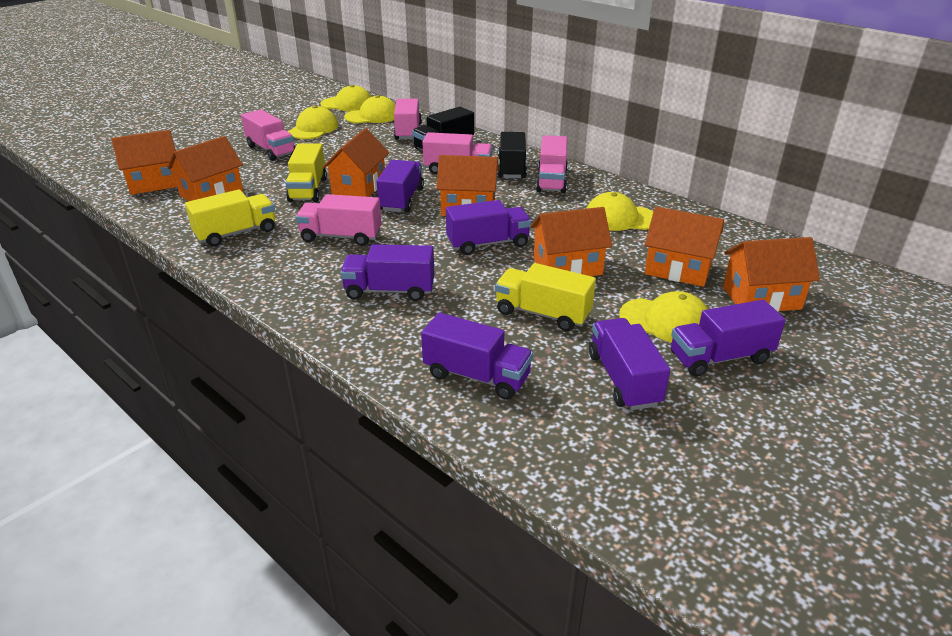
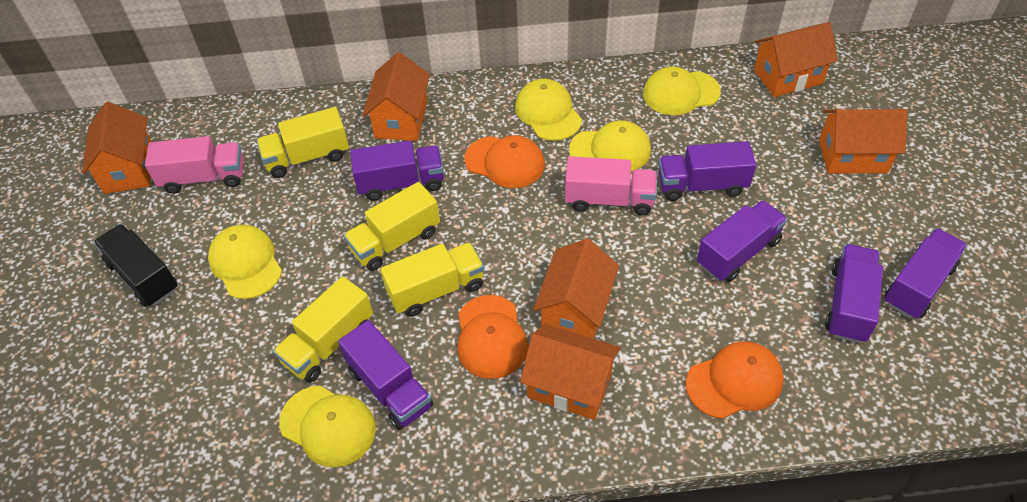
black truck: 2 -> 1
orange cap: 0 -> 3
orange house: 7 -> 6
pink truck: 5 -> 2
yellow truck: 3 -> 4

